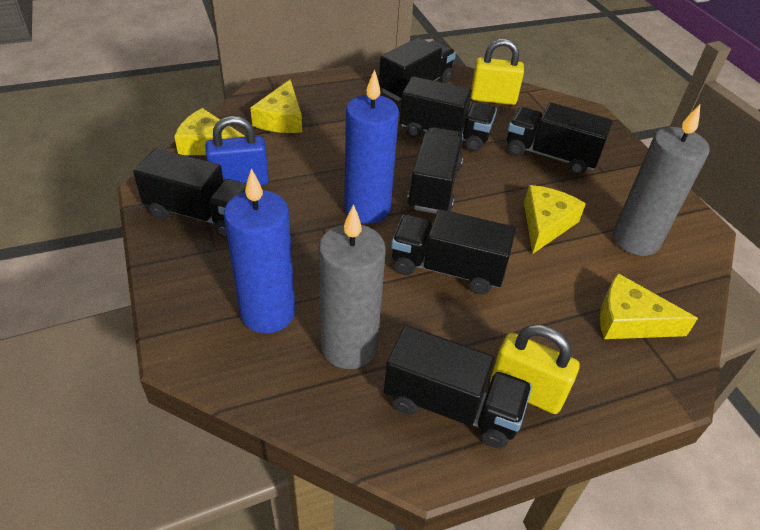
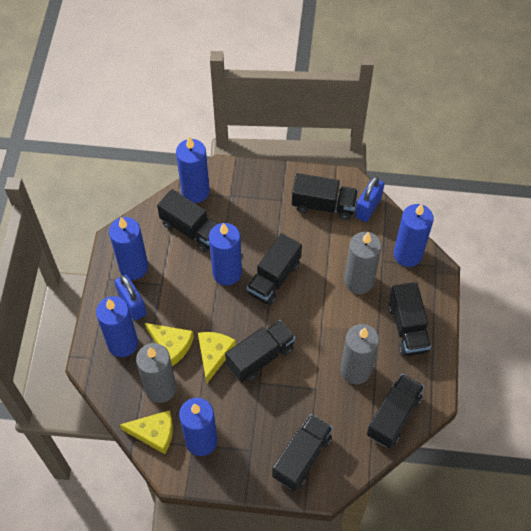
blue candle: 2 -> 6
blue padlock: 1 -> 2
grey candle: 2 -> 3
yellow cheese: 4 -> 3
yellow padlock: 2 -> 0

